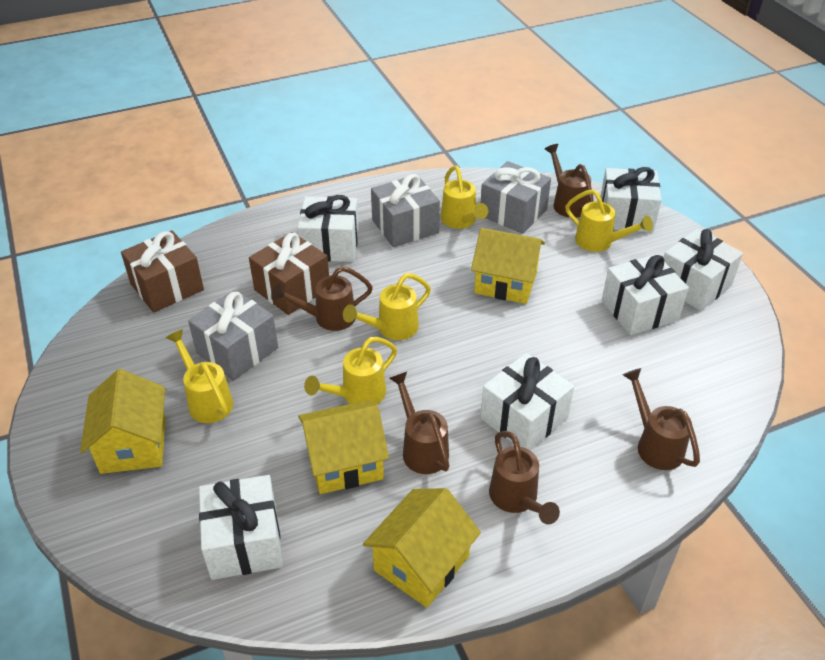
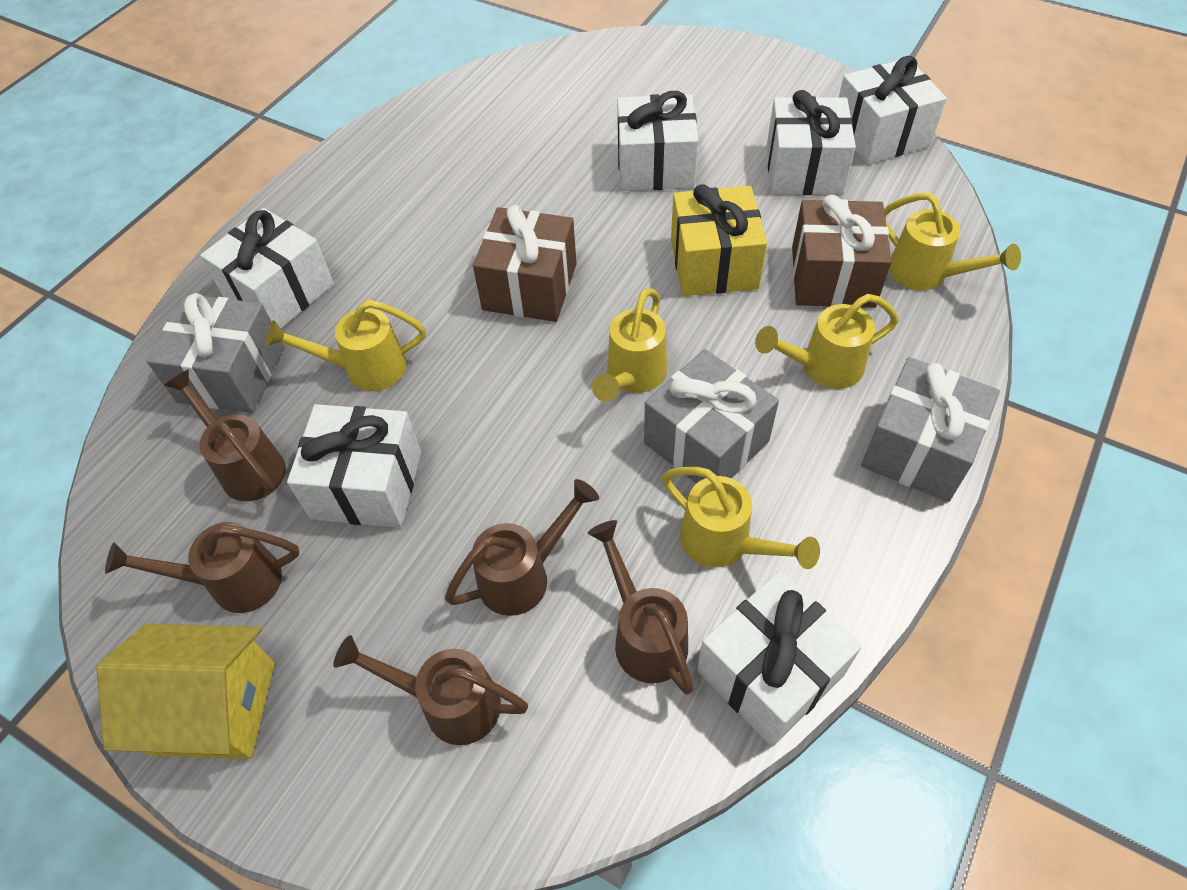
yellow gift: 0 -> 1
yellow house: 4 -> 1

